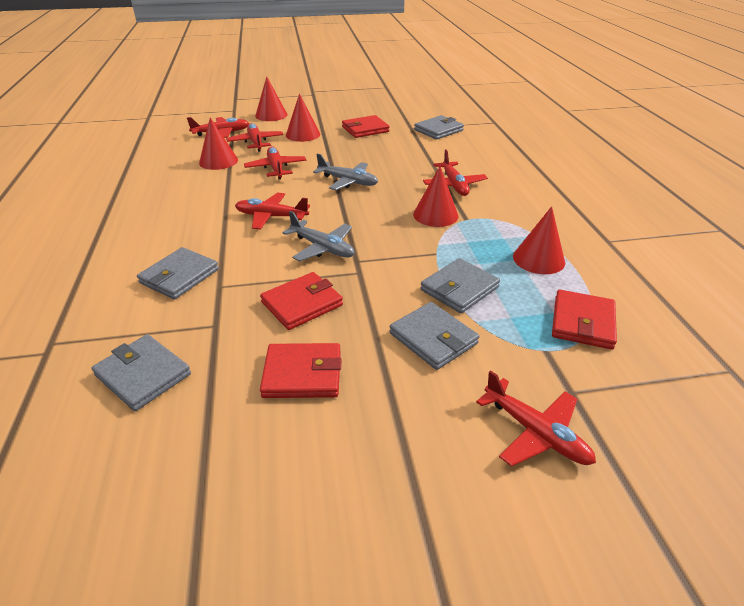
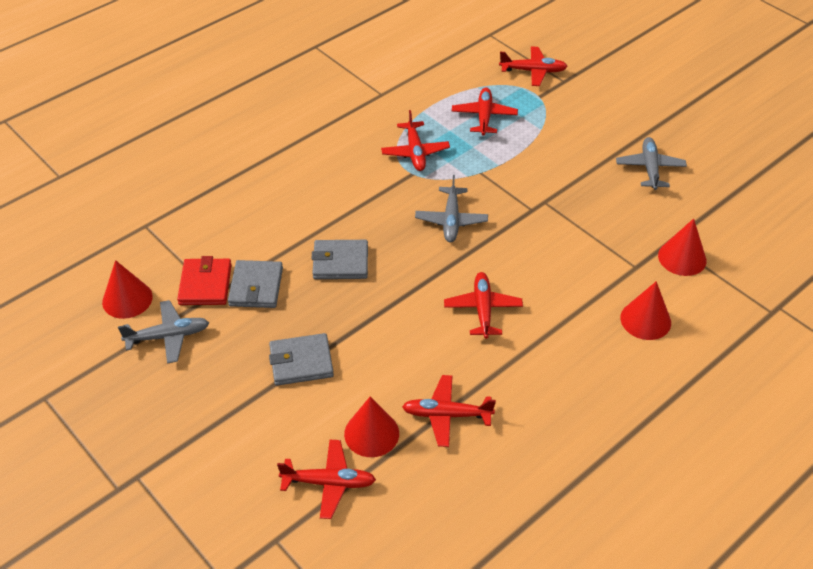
grey plane: 2 -> 3
grey wallet: 5 -> 3
red cone: 5 -> 4
red wallet: 4 -> 1

